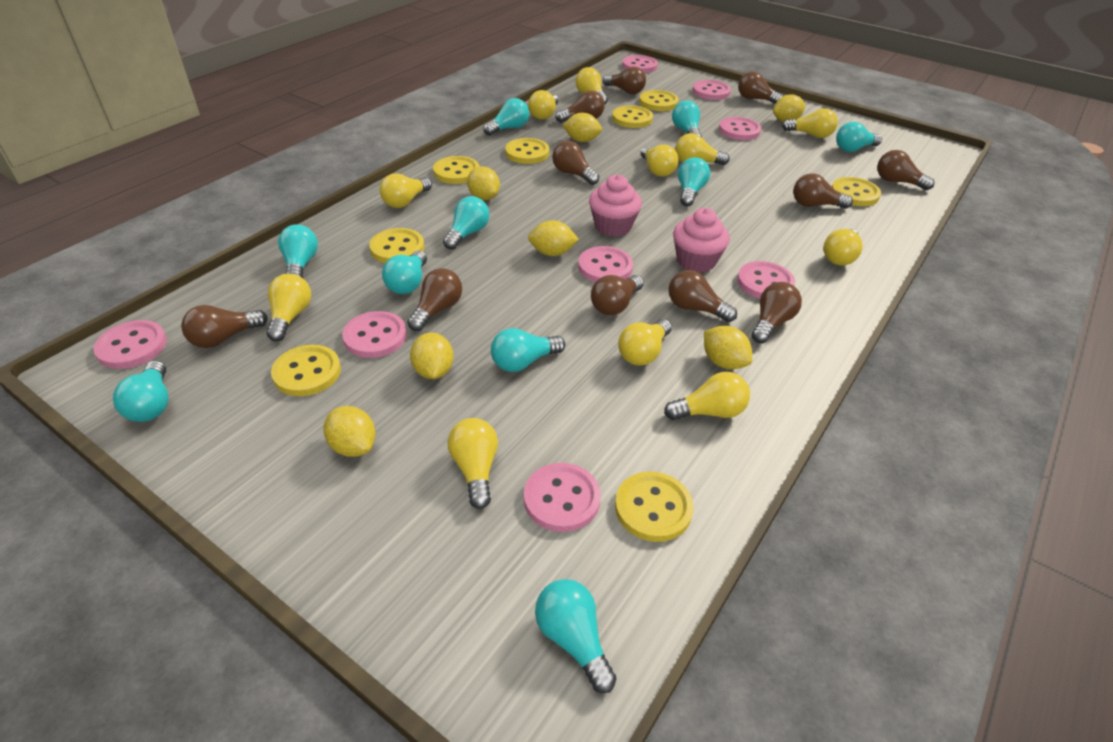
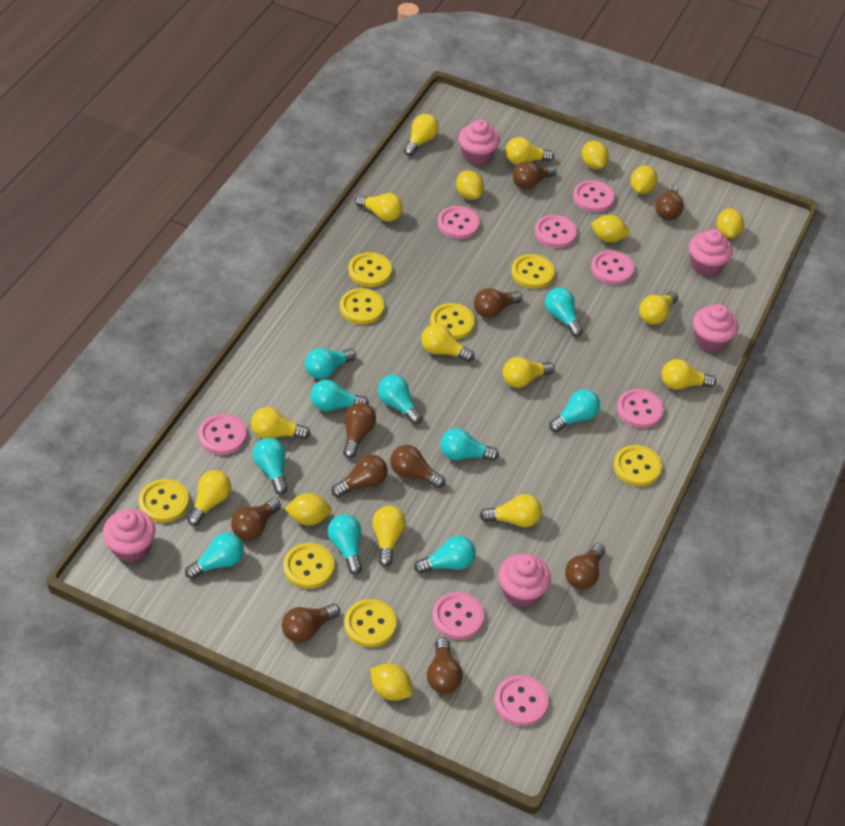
brown light bulb: 11 -> 10
pink cupcake: 2 -> 5

